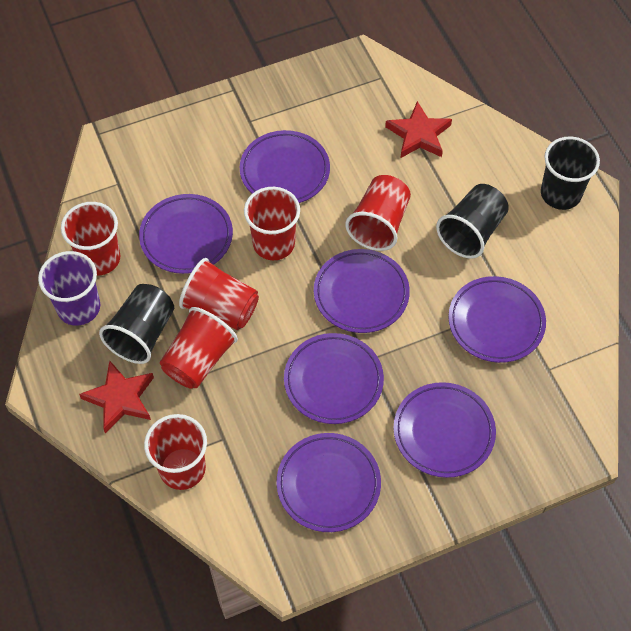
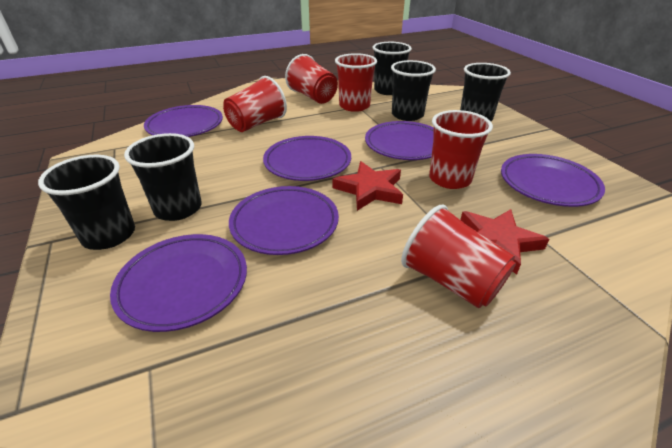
black cup: 3 -> 5
purple cup: 1 -> 0
purple plate: 7 -> 6
red cup: 6 -> 5

